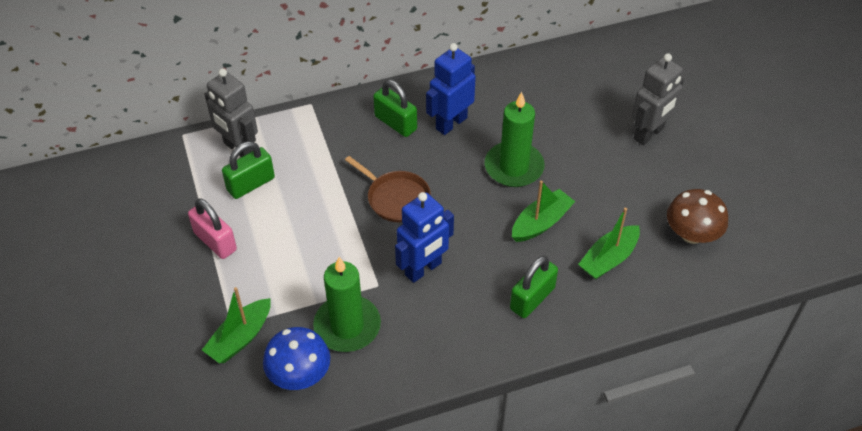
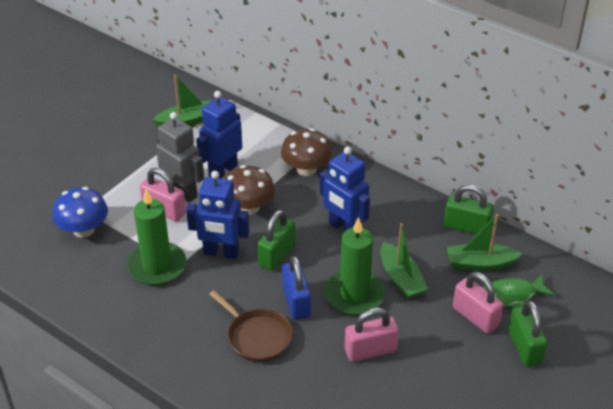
blue padlock: 0 -> 1
blue robot: 2 -> 3
brown mushroom: 1 -> 2
green fish: 0 -> 1
grey robot: 2 -> 1
pink padlock: 1 -> 3

